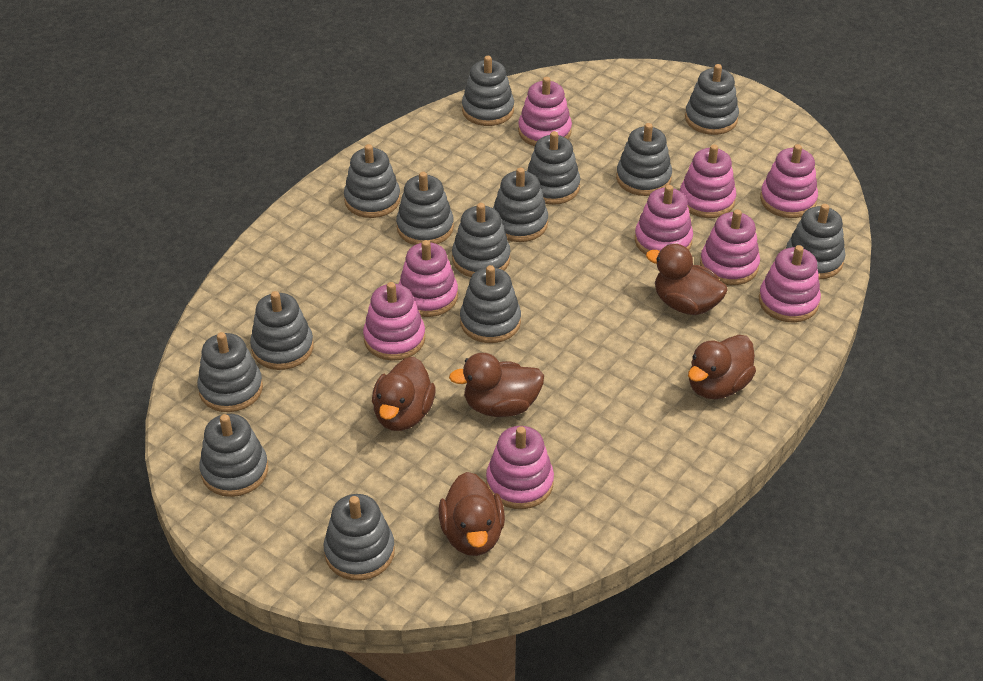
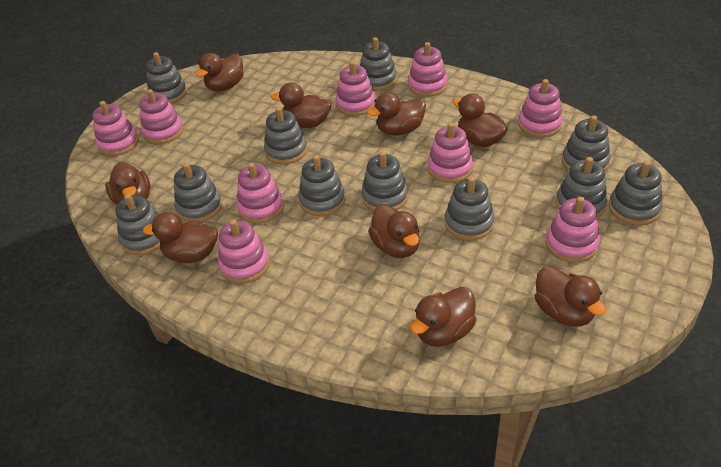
brown duck: 5 -> 9
grey stacking toy: 14 -> 11

